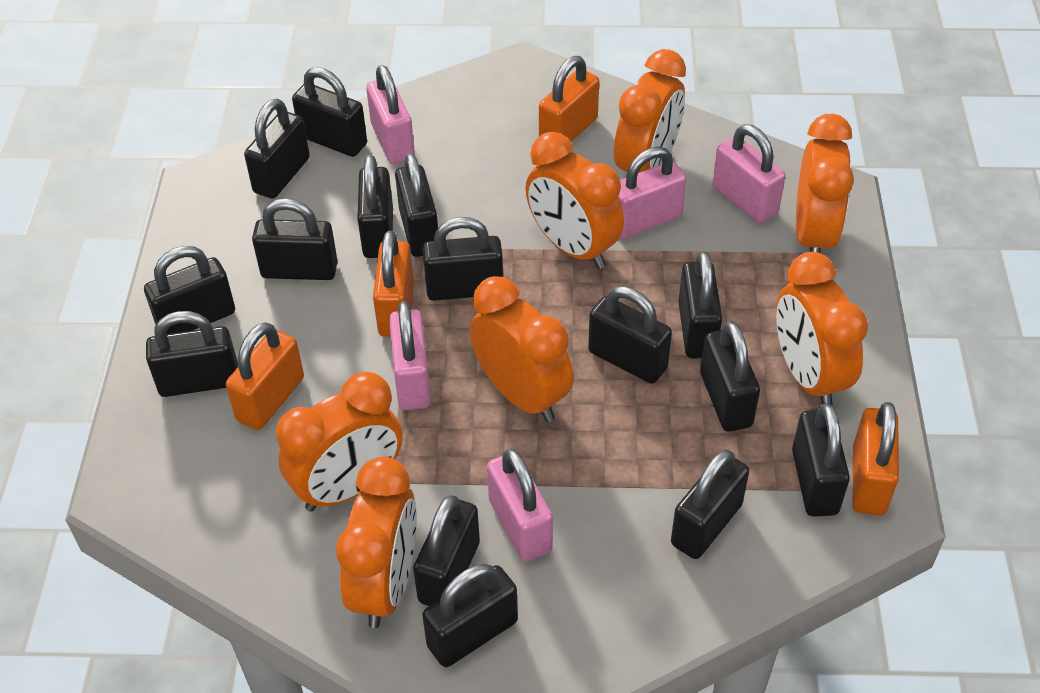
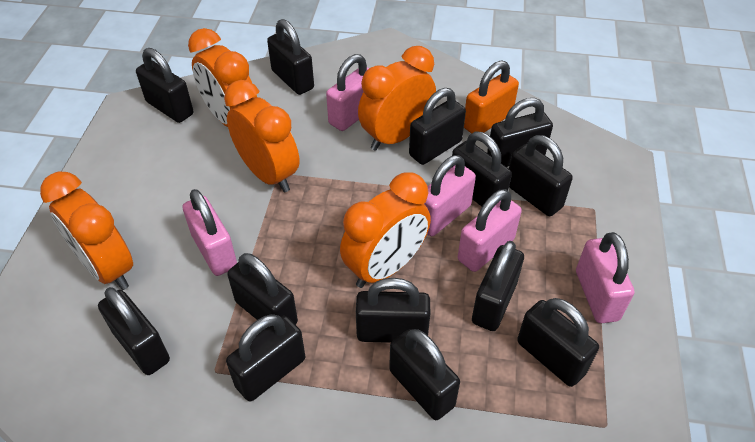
black padlock: 15 -> 13
orange clock: 7 -> 5
orange padlock: 4 -> 1

